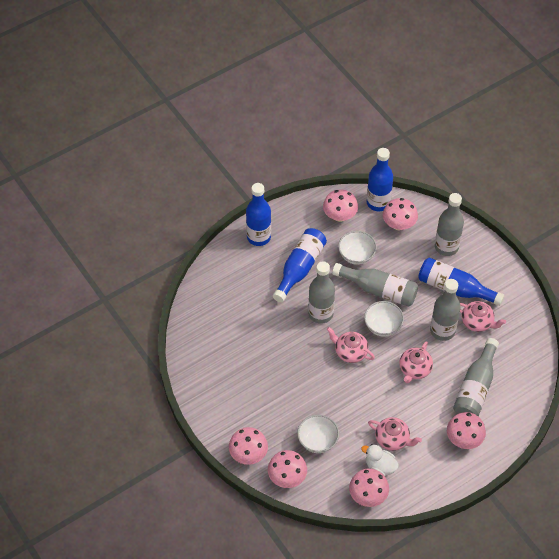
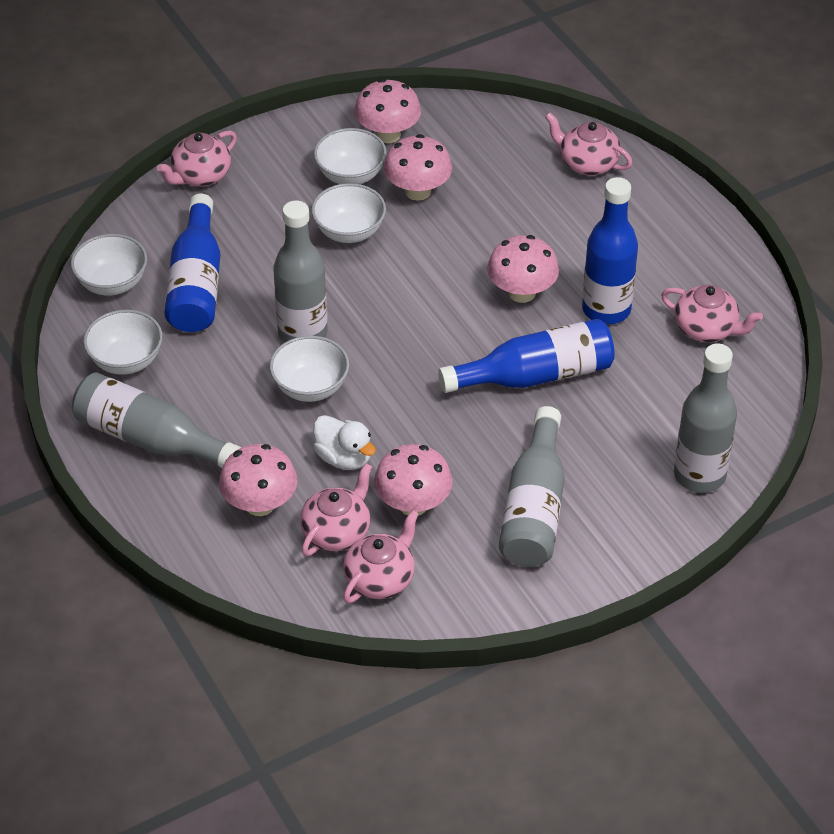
blue bottle: 4 -> 3
grey bottle: 5 -> 4
pink mushroom: 6 -> 5
pink teapot: 4 -> 5
white bowl: 3 -> 5

